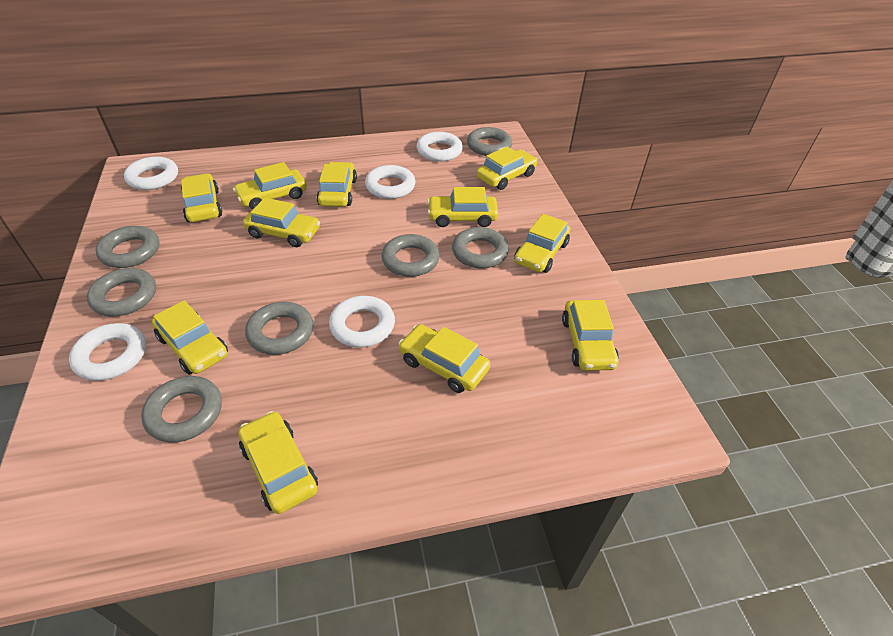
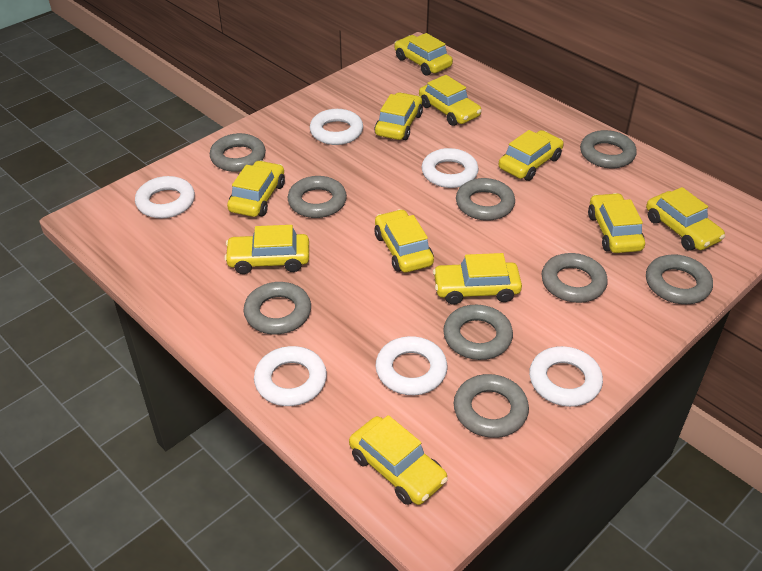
grey ring: 7 -> 9
white ring: 5 -> 6

